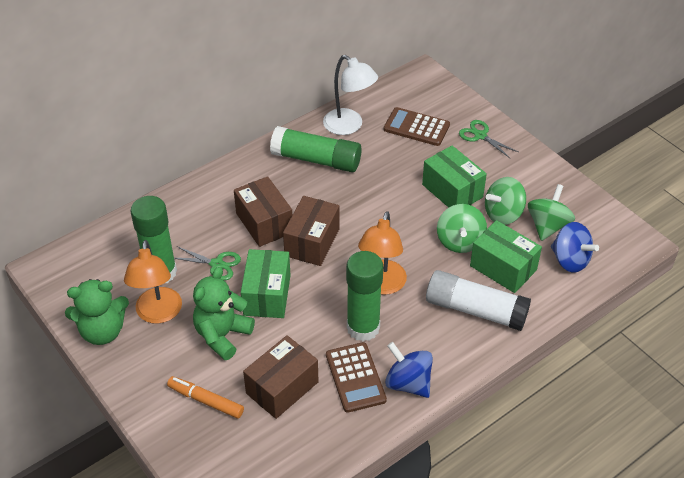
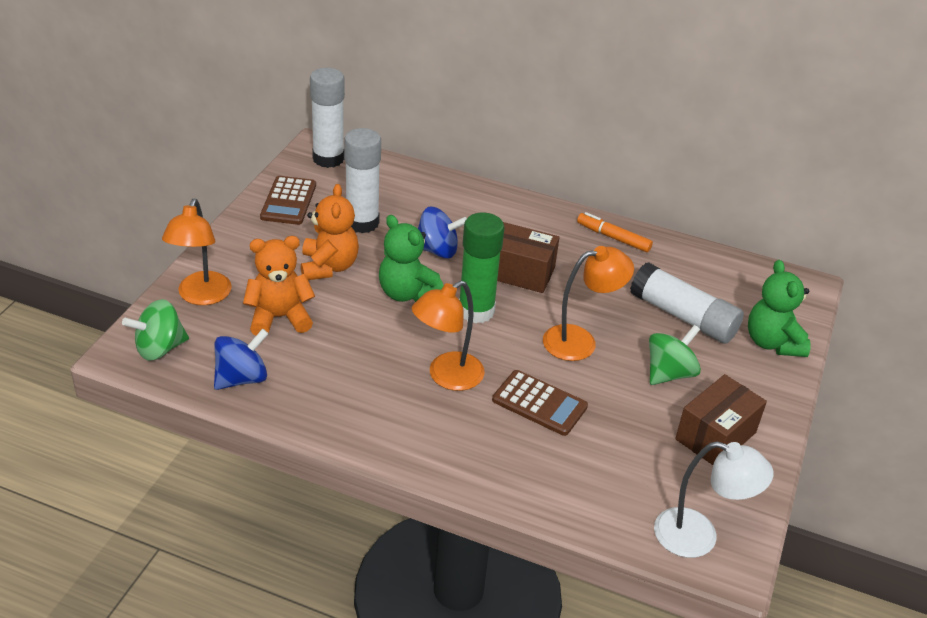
brown box: 3 -> 2
green box: 3 -> 0
green glue stick: 3 -> 1
green scissors: 2 -> 0
green spinning top: 3 -> 2
orange lamp: 2 -> 3
orange teddy bear: 0 -> 2
white glue stick: 1 -> 3

